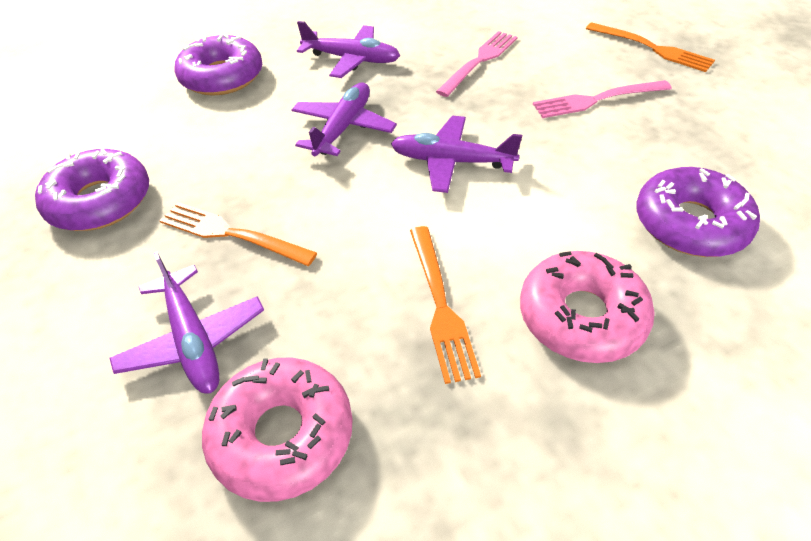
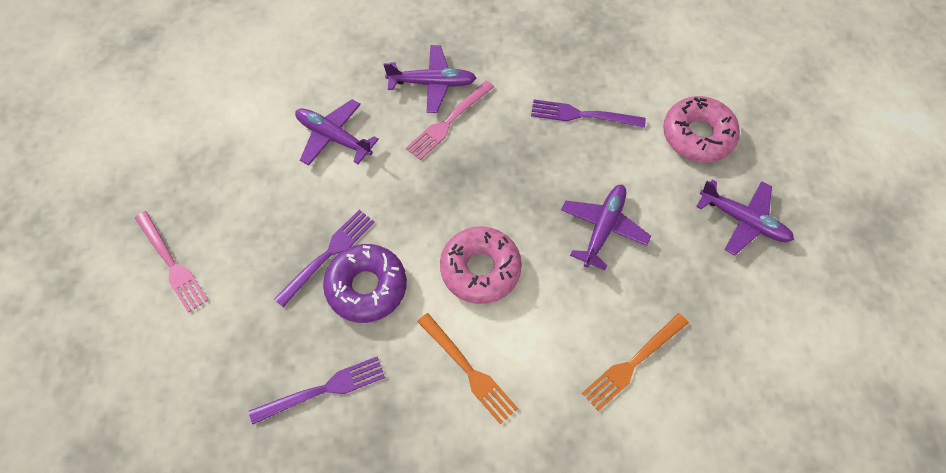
orange fork: 3 -> 2
purple donut: 3 -> 1
purple fork: 0 -> 3

